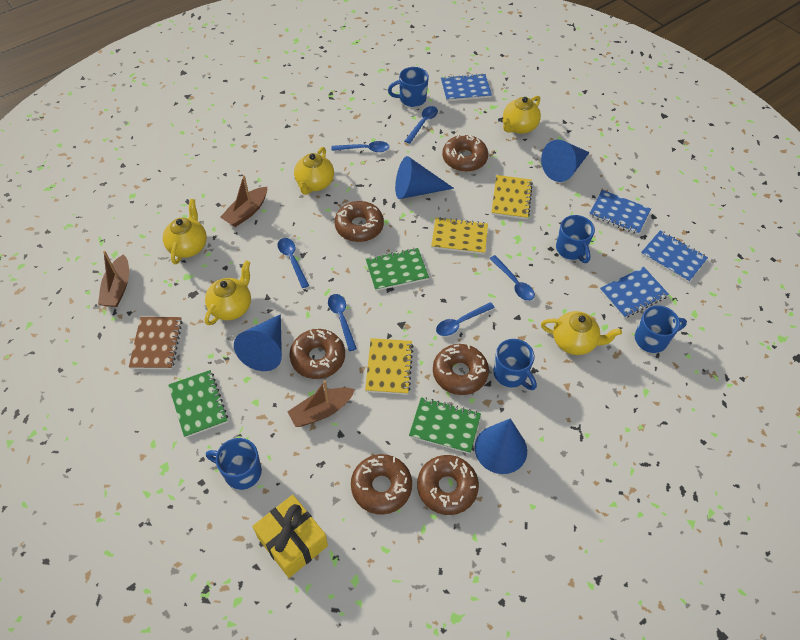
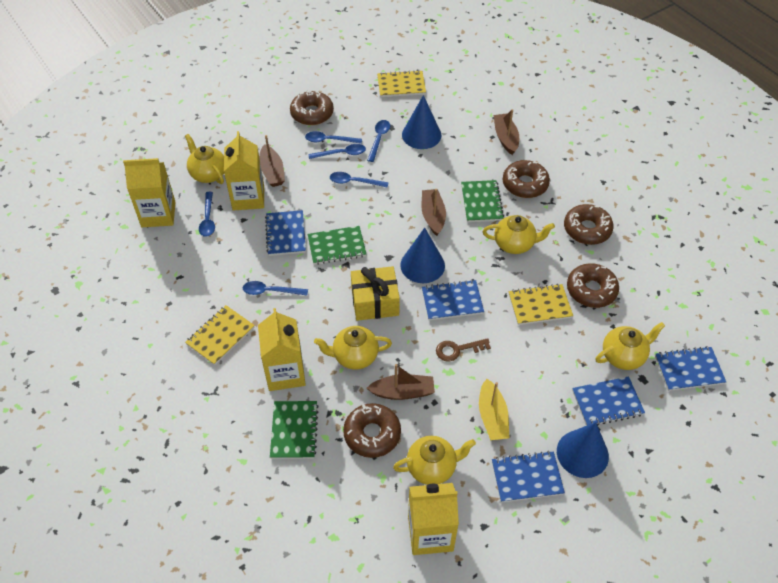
blue cone: 4 -> 3
blue mug: 5 -> 0
blue notebook: 4 -> 5
brown boat: 3 -> 4
brown donut: 6 -> 5
brown key: 0 -> 1
brown notebook: 1 -> 0
yellow boat: 0 -> 1
yellow carton: 0 -> 4

